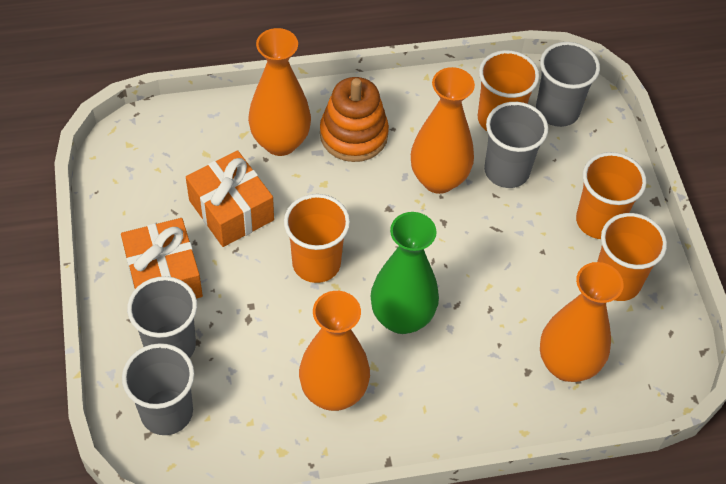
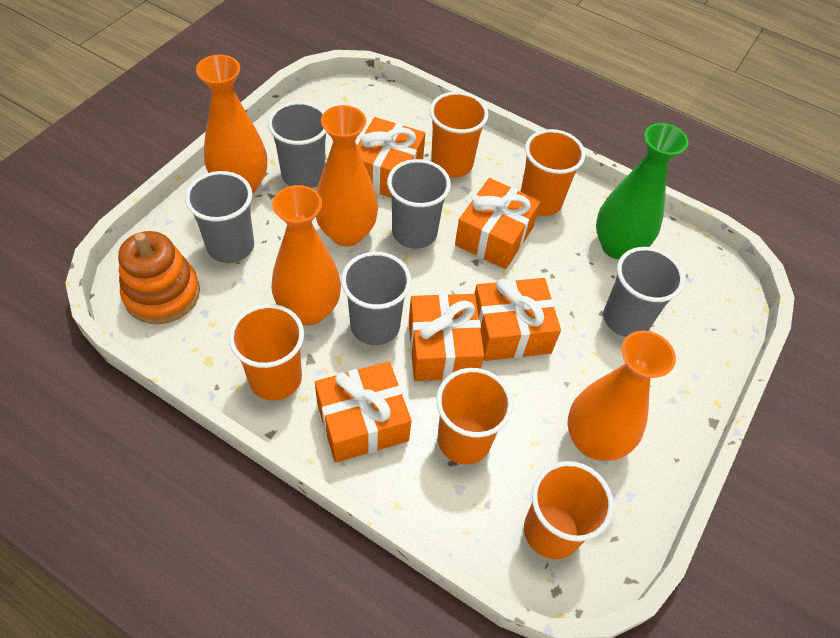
grey cup: 4 -> 5
orange cup: 4 -> 5
orange gift: 2 -> 5

